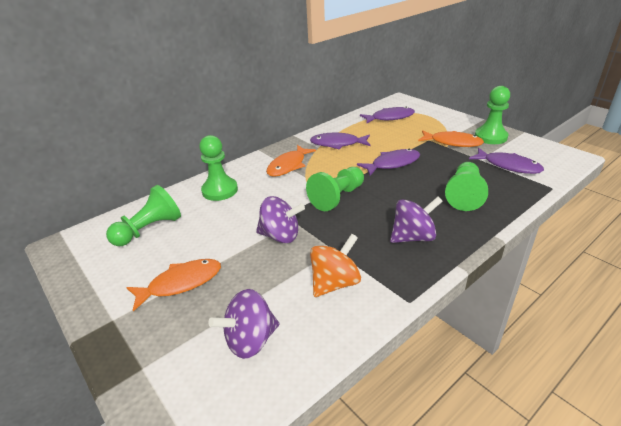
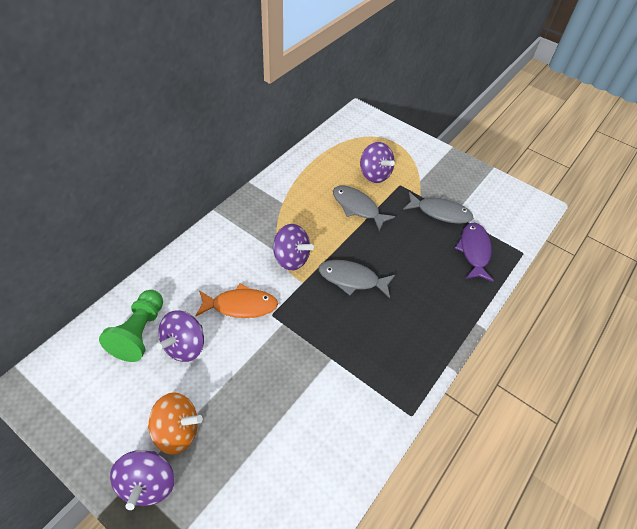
green pawn: 5 -> 1
grey fish: 0 -> 3
orange fish: 3 -> 1
purple fish: 4 -> 1
purple spinning top: 3 -> 4

